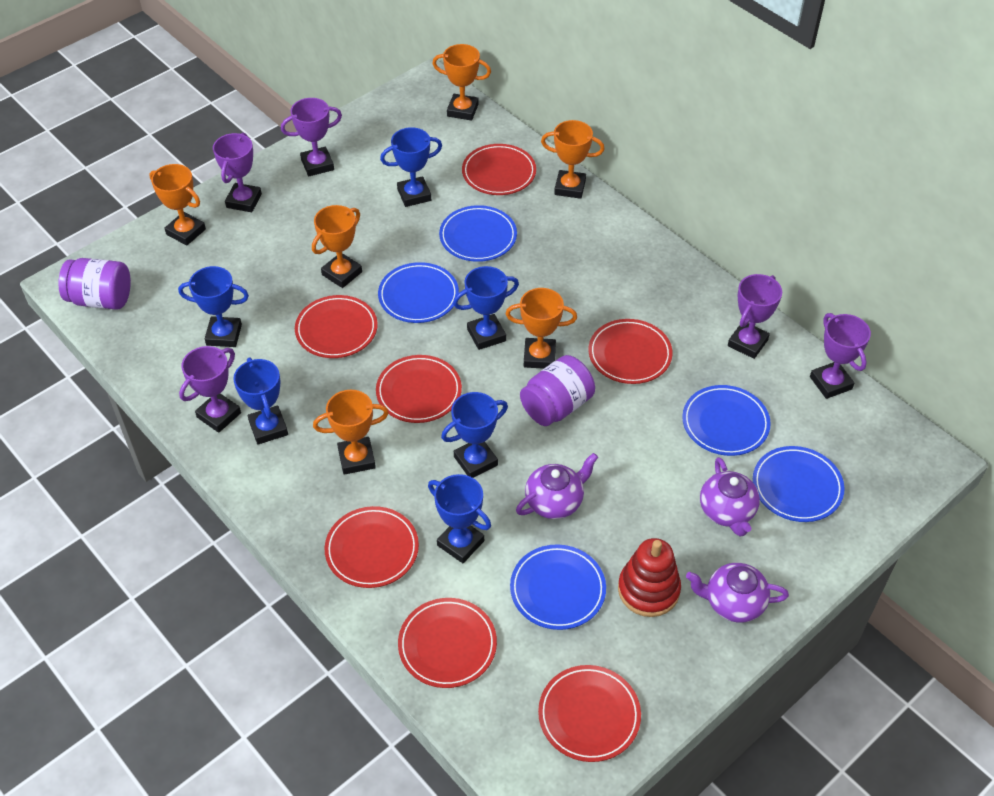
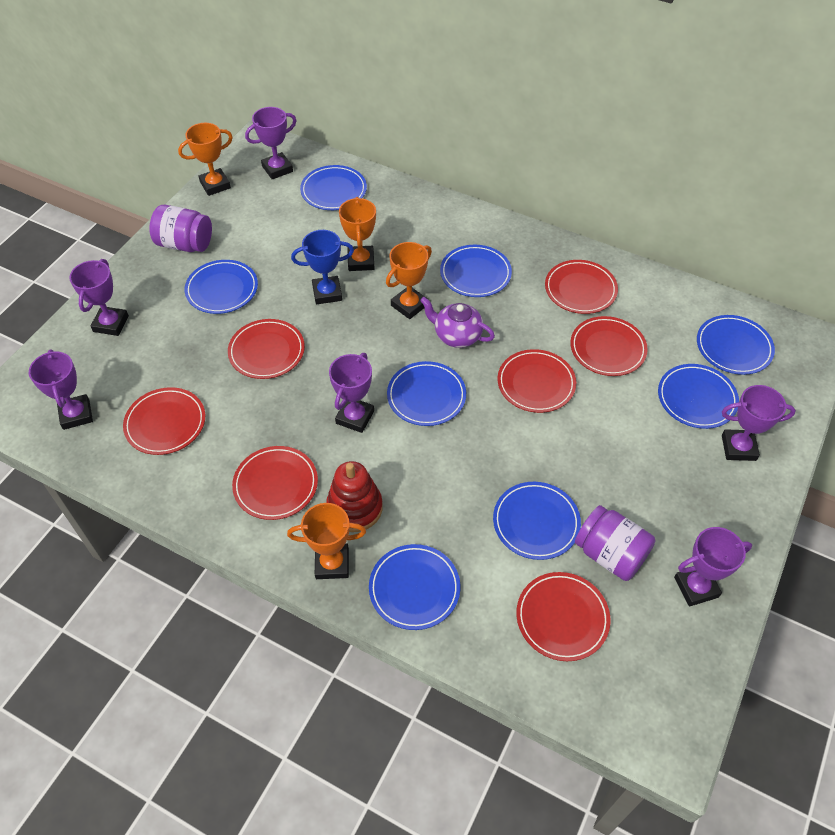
blue plate: 5 -> 8
blue trophy: 6 -> 1
orange trophy: 6 -> 4
purple teapot: 3 -> 1
purple trophy: 5 -> 6

